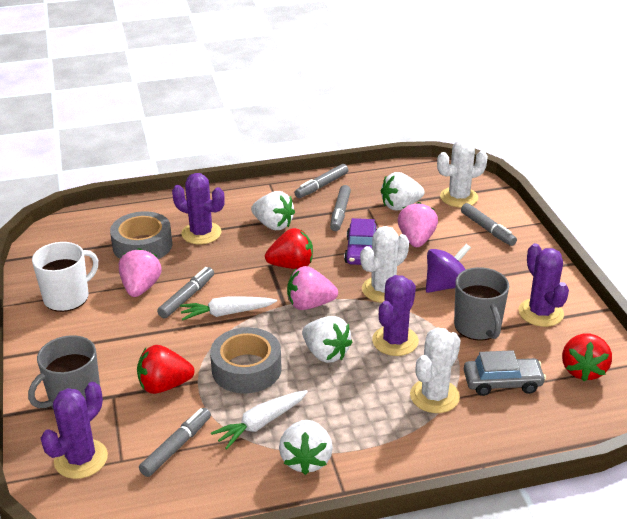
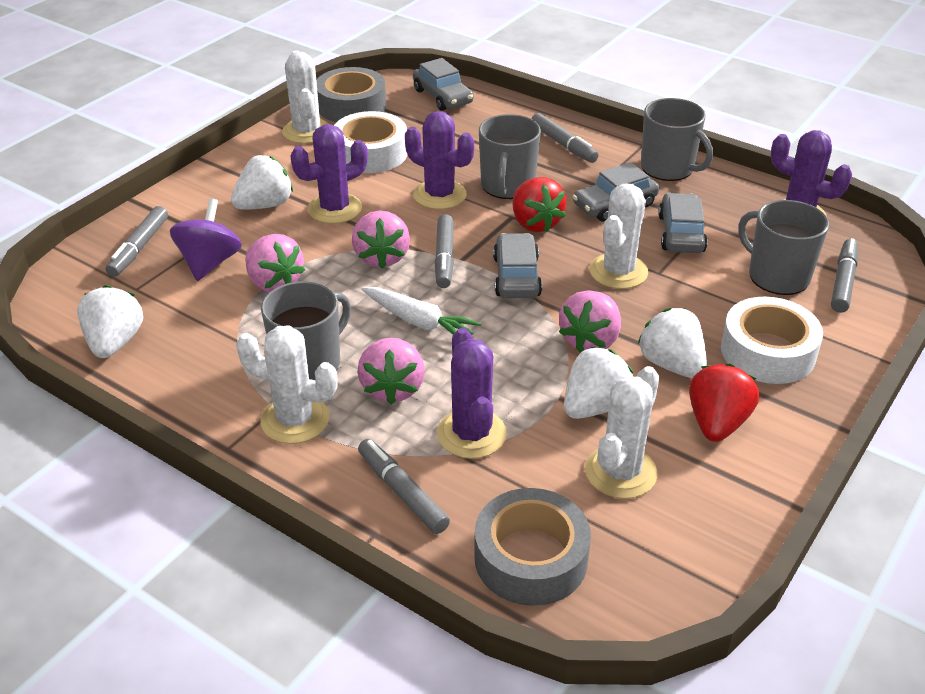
grey car: 1 -> 4
grey mug: 2 -> 4
pink strawberry: 3 -> 4
purple car: 1 -> 0
red strawberry: 3 -> 2
white cactus: 3 -> 4
white carrot: 2 -> 1
white mug: 1 -> 0
white tape: 0 -> 2

